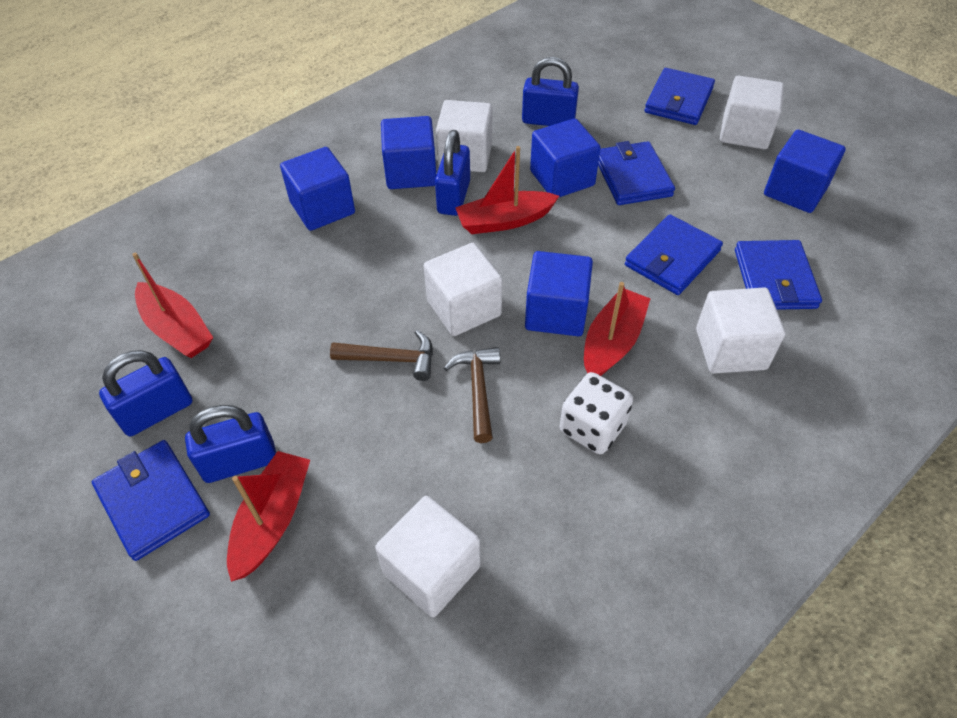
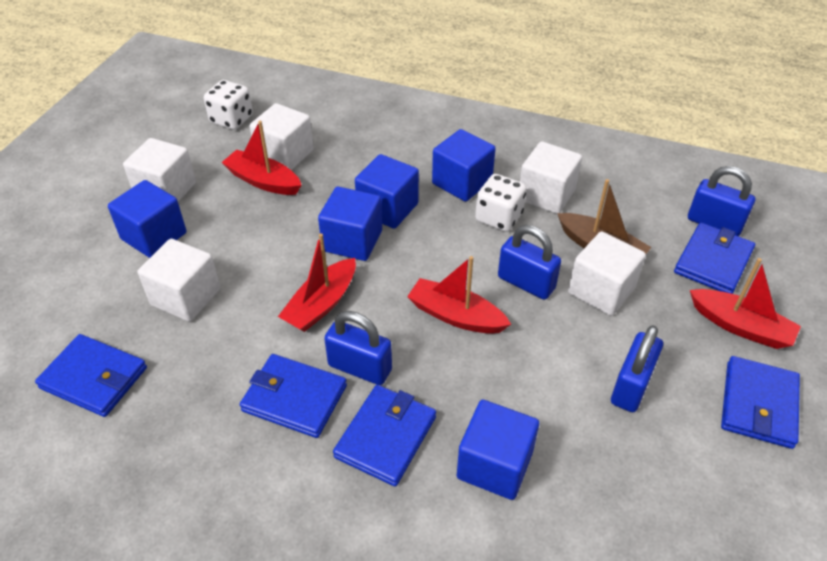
brown boat: 0 -> 1
brown hammer: 2 -> 0
white dice: 1 -> 2

